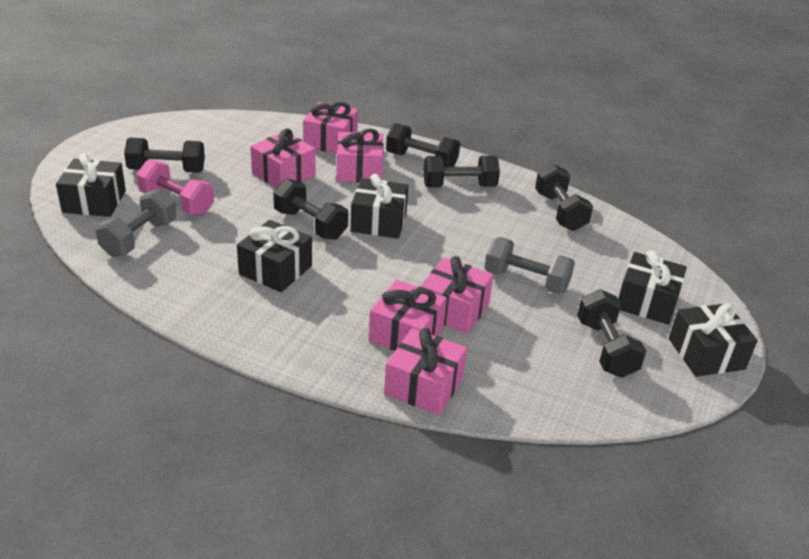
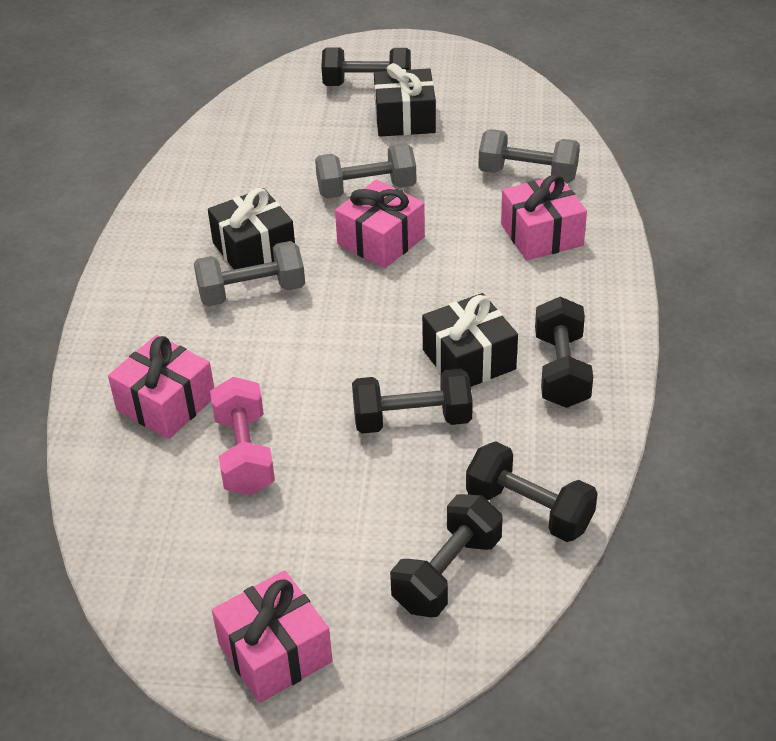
black dumbbell: 6 -> 5
black gift: 5 -> 3
grey dumbbell: 2 -> 3
pink gift: 6 -> 4

